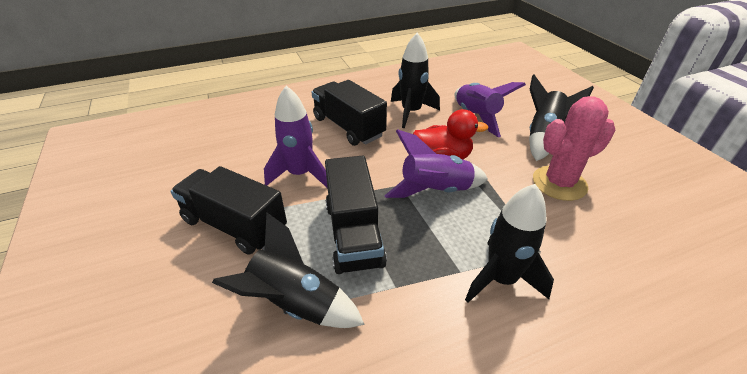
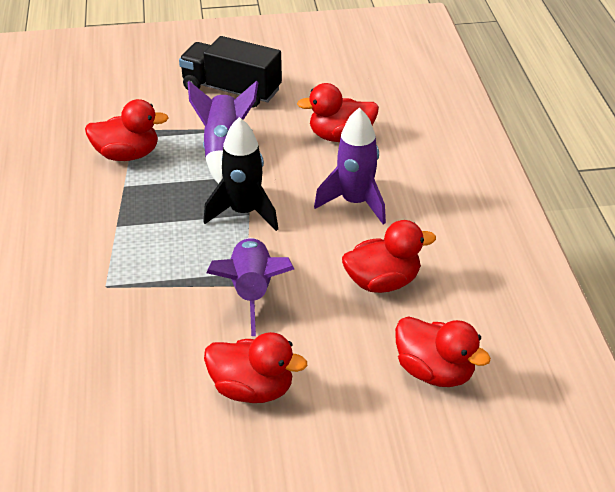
black rocket: 4 -> 1
black truck: 3 -> 1
pink cactus: 1 -> 0
red duck: 1 -> 5

